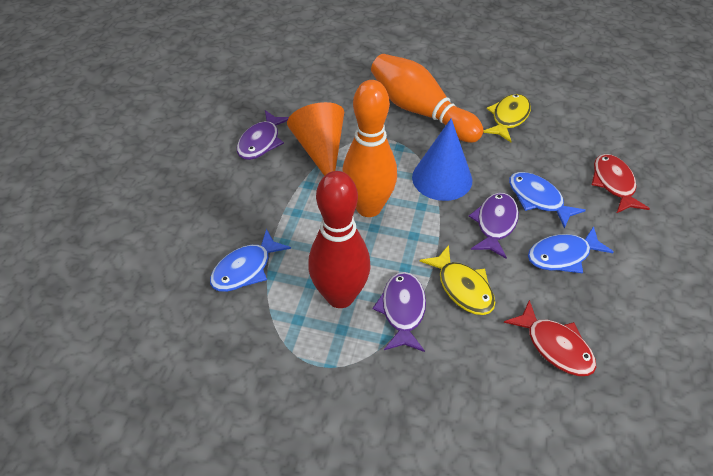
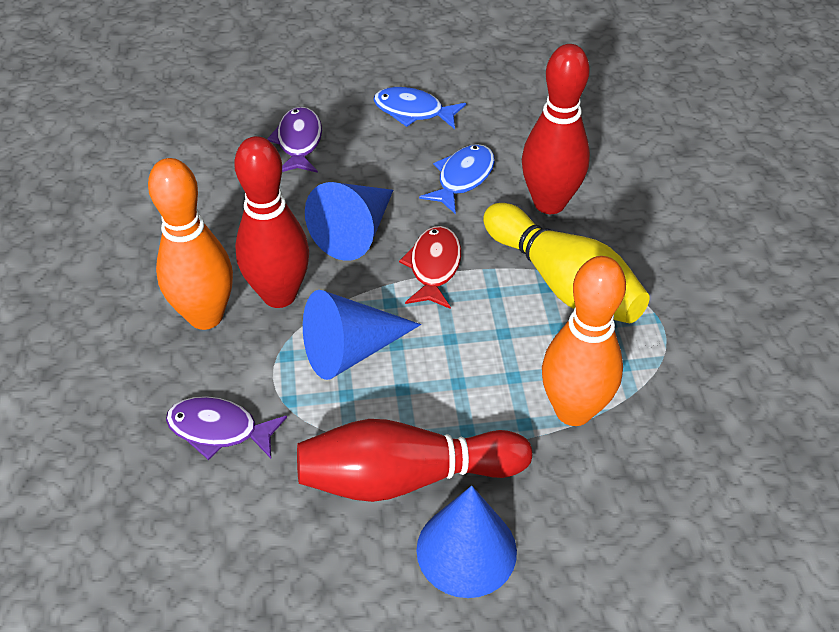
blue cone: 1 -> 3
blue fish: 3 -> 2
orange cone: 1 -> 0
purple fish: 3 -> 2
red bowling pin: 1 -> 3
red fish: 2 -> 1
yellow bowling pin: 0 -> 1
yellow fish: 2 -> 0

